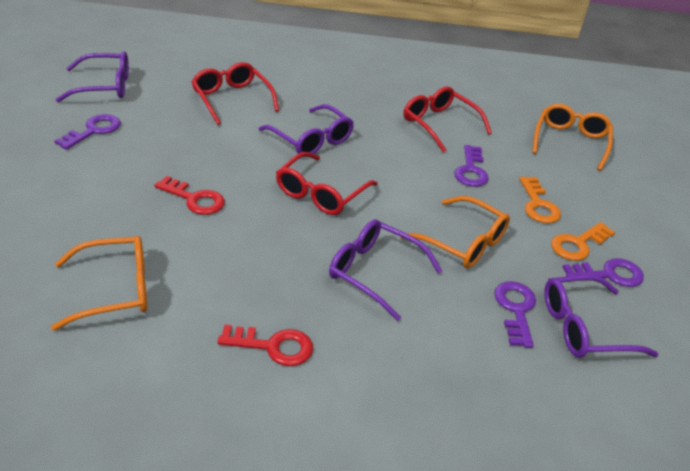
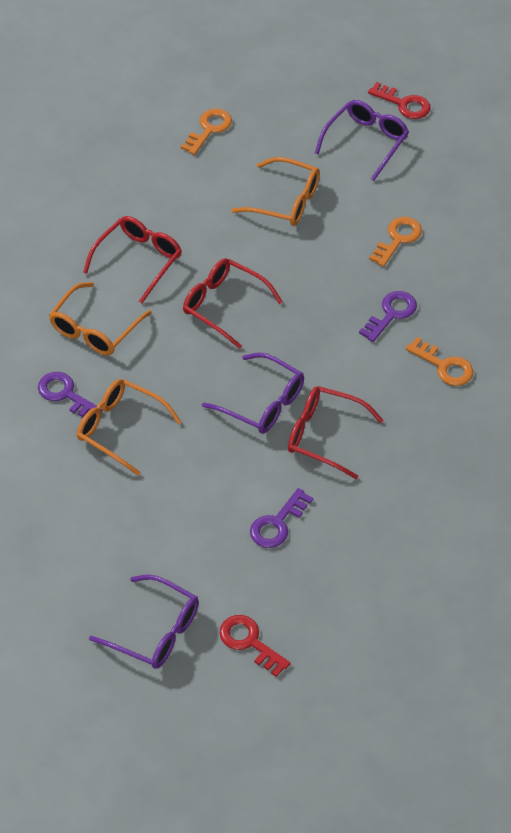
orange key: 2 -> 3
purple glasses: 4 -> 3
purple key: 4 -> 3

